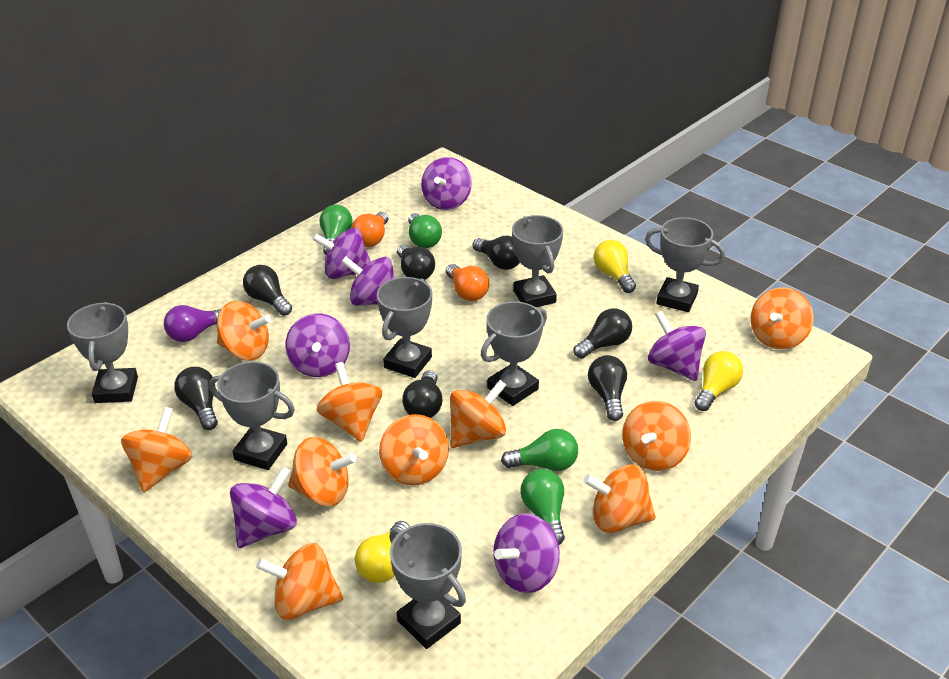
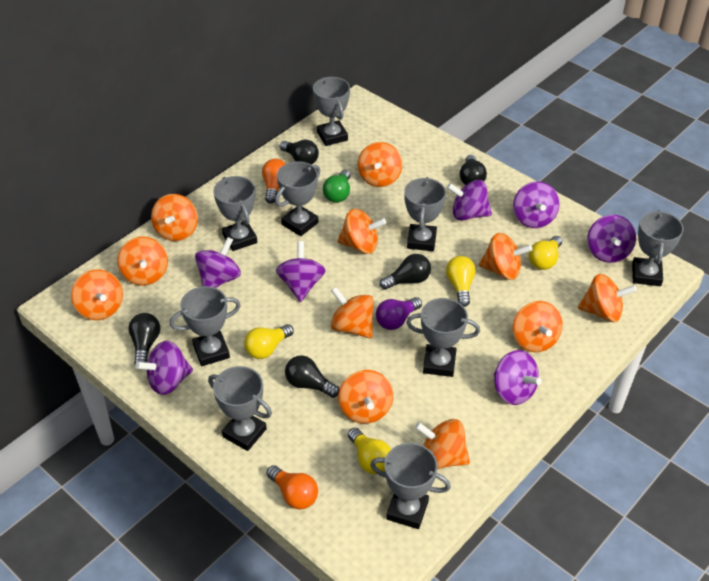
black light bulb: 7 -> 5
green light bulb: 4 -> 1
grey trophy: 7 -> 9
orange spinning top: 10 -> 11
yellow light bulb: 3 -> 4

